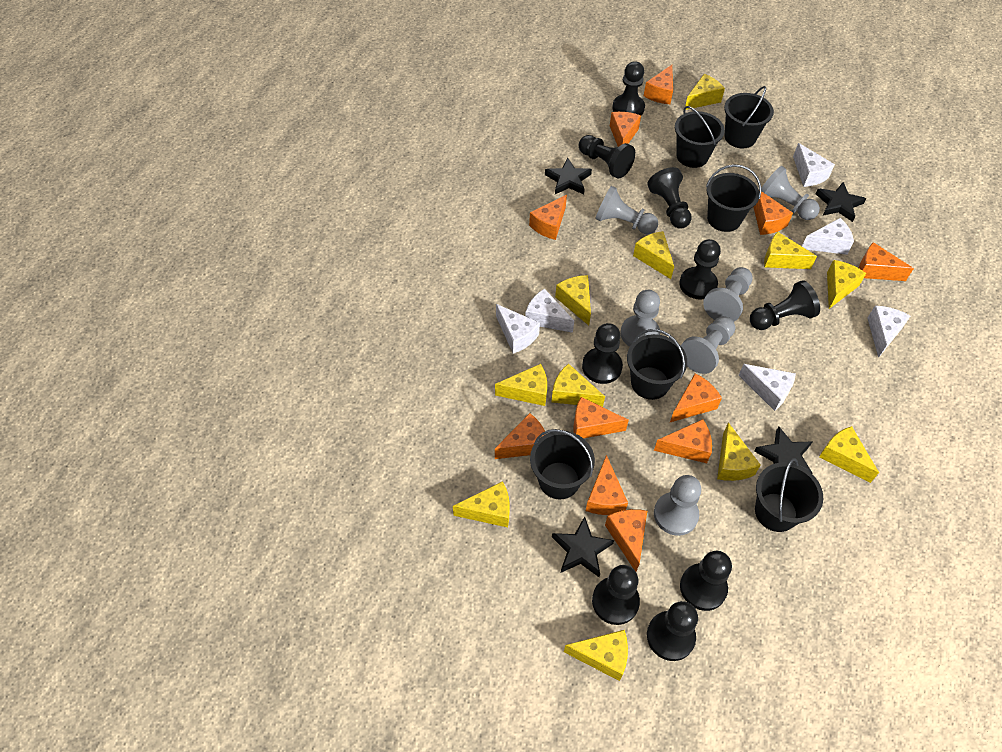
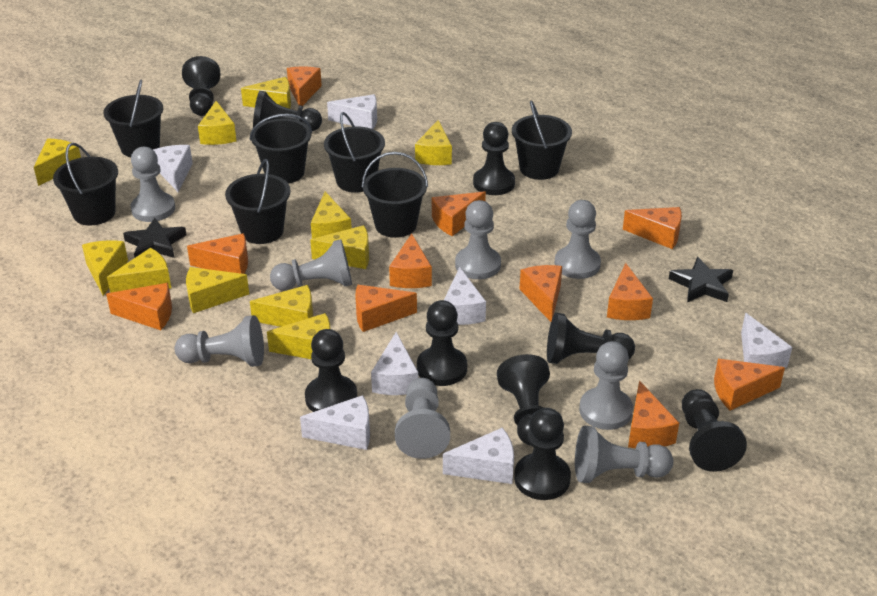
black bucket: 6 -> 7
black star: 4 -> 2
grey pawn: 6 -> 8
white cheese: 6 -> 7

